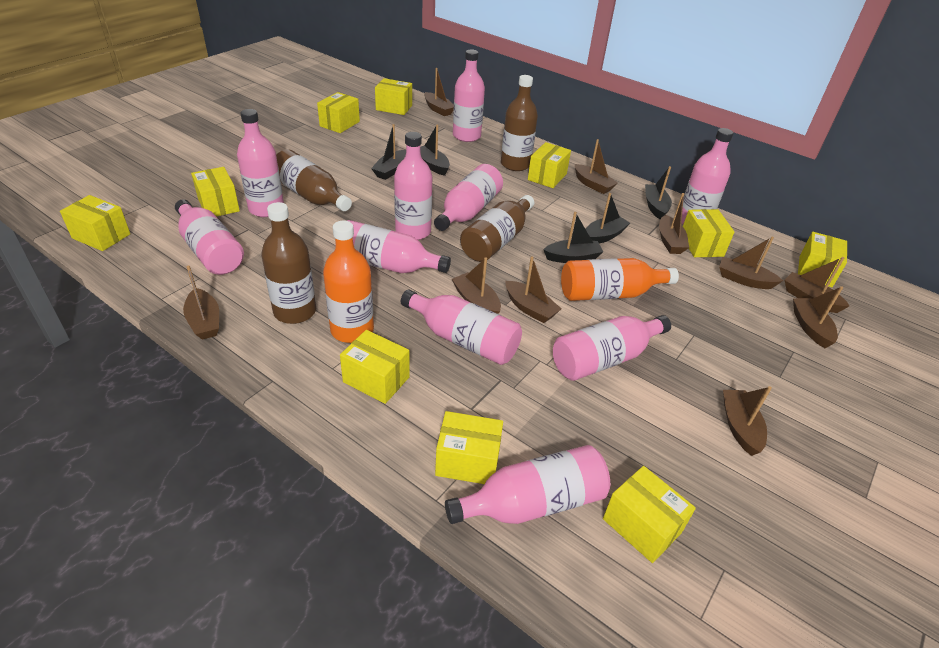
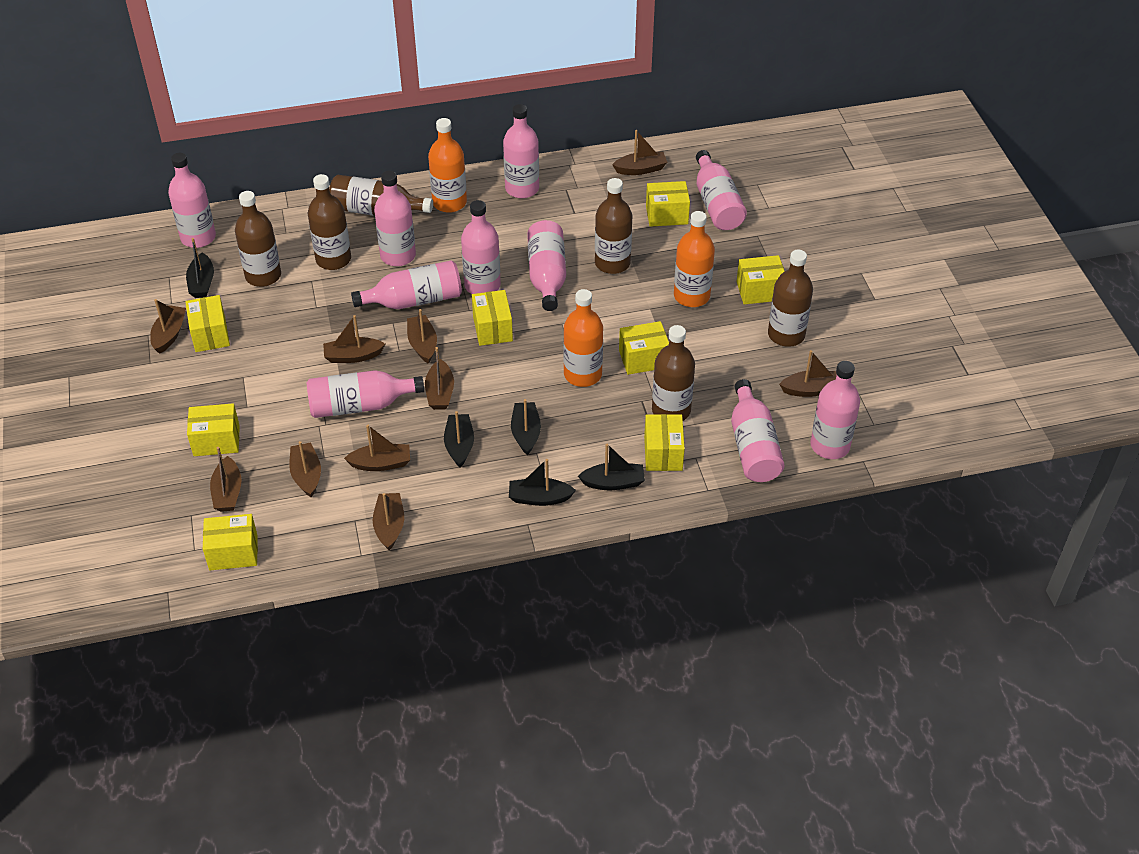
brown bottle: 4 -> 6
orange bottle: 2 -> 3
yellow box: 10 -> 8

